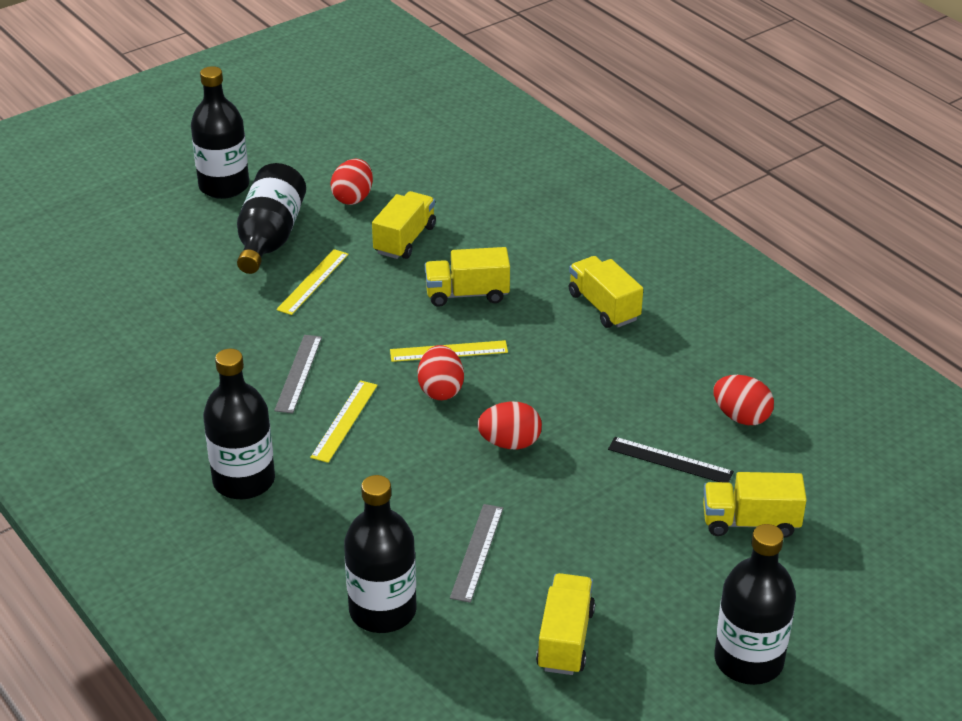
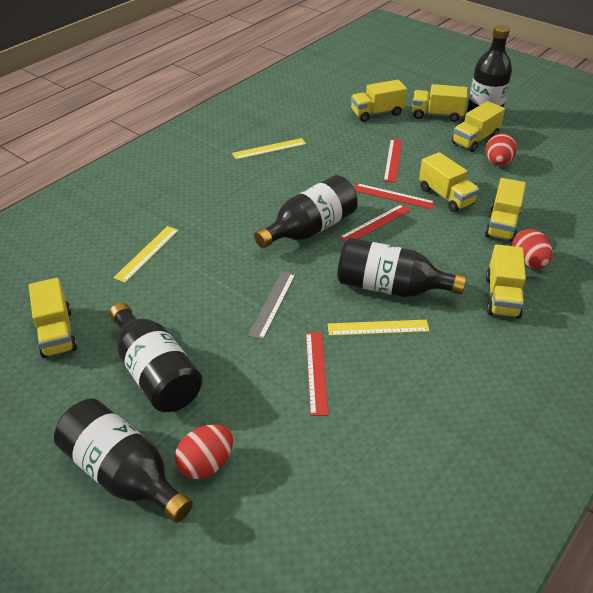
black ruler: 1 -> 0
grey ruler: 2 -> 1
red egg: 4 -> 3
red ruler: 0 -> 4
yellow truck: 5 -> 7

